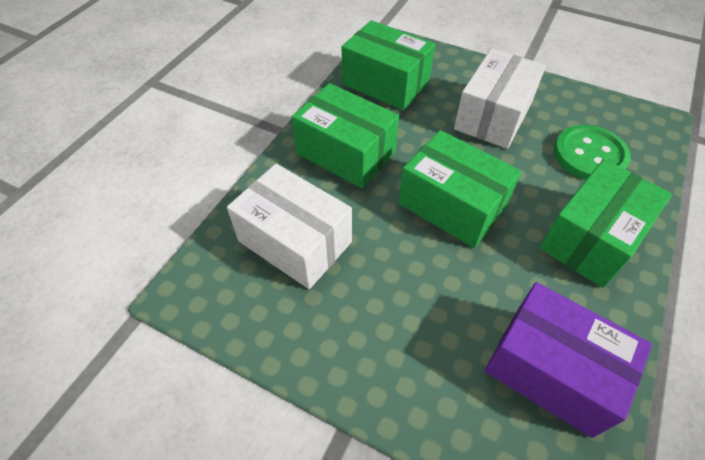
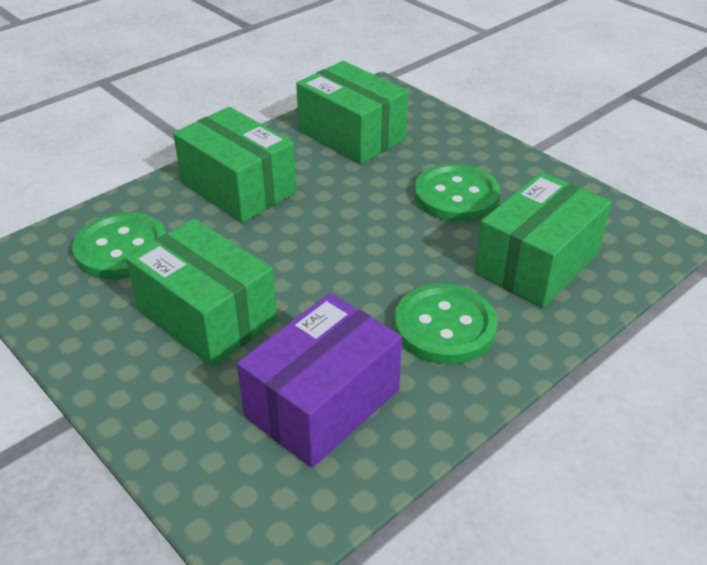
green button: 1 -> 3
white box: 2 -> 0

